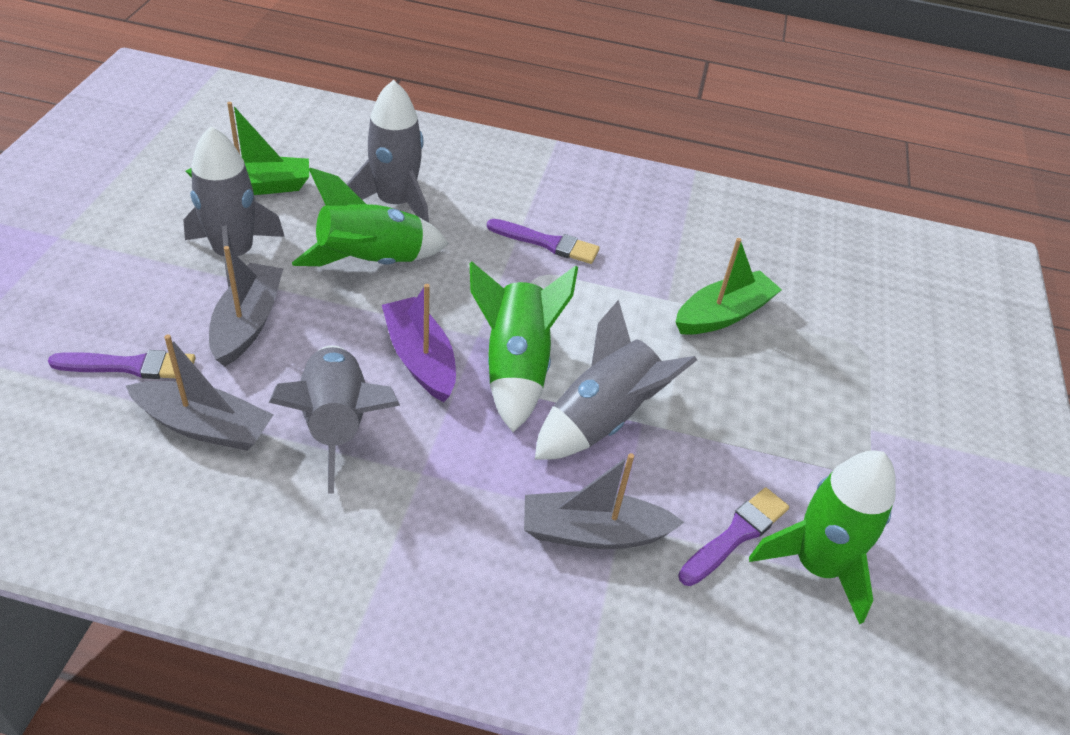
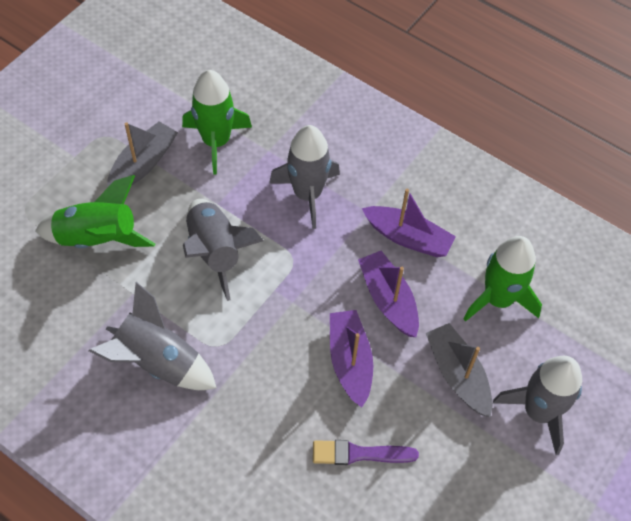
green boat: 2 -> 0
grey boat: 3 -> 2
purple boat: 1 -> 3
purple brush: 3 -> 1

